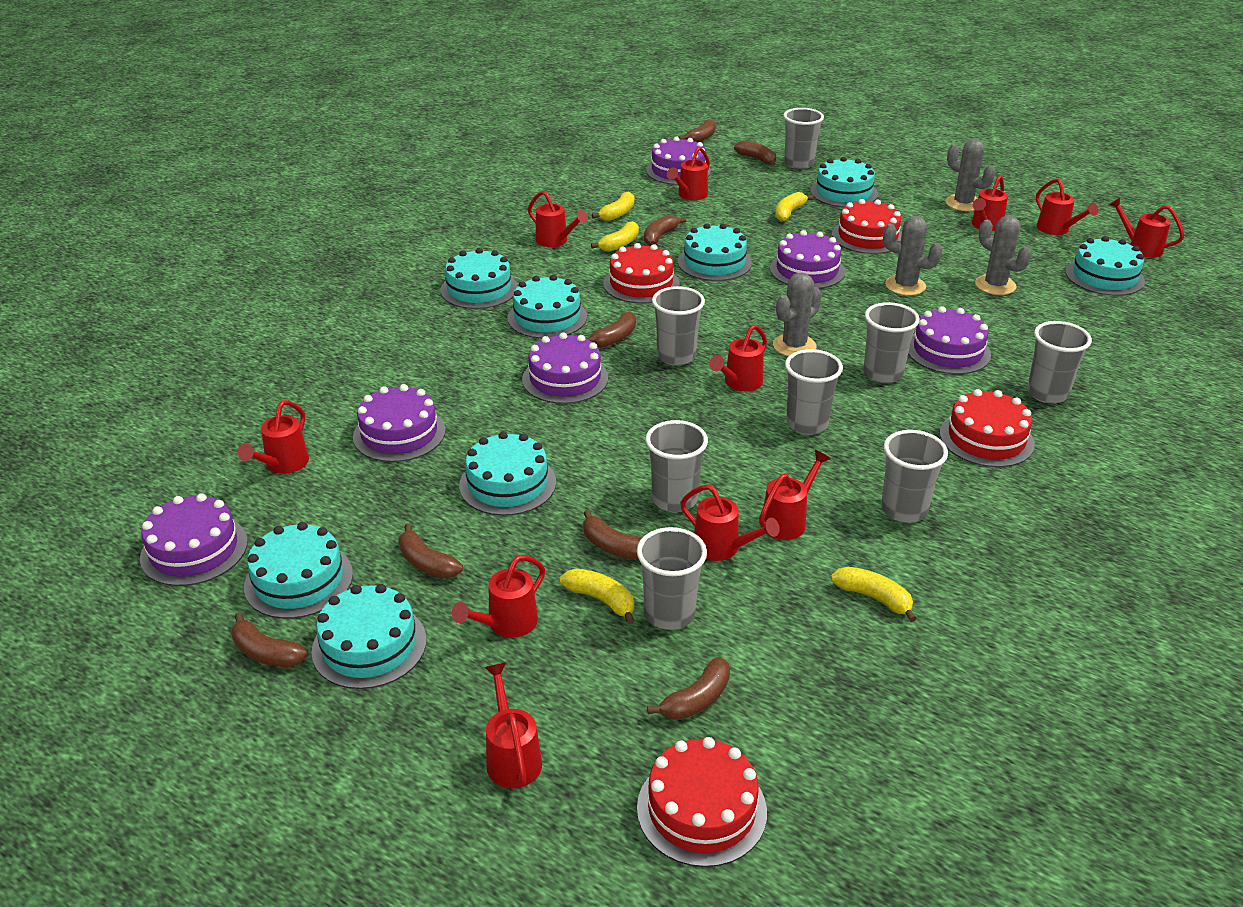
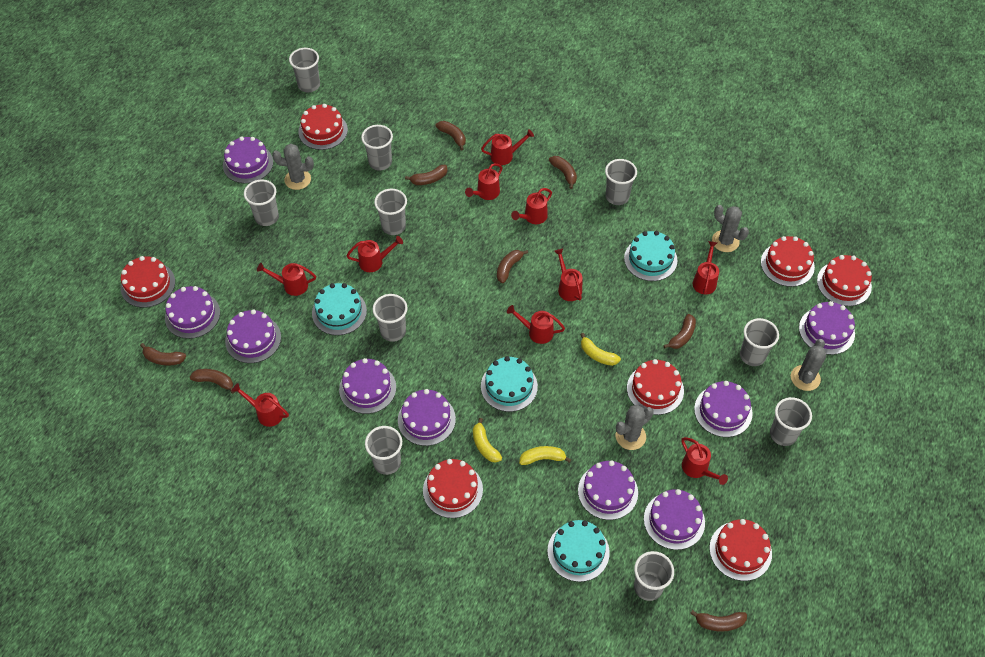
grey cup: 8 -> 10
purple cake: 6 -> 9
red cake: 4 -> 7
red watering can: 11 -> 10
turquoise cake: 8 -> 4
yellow banana: 5 -> 3

